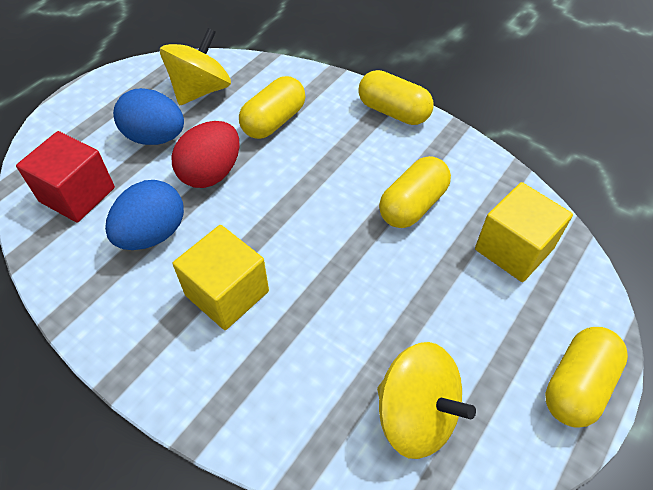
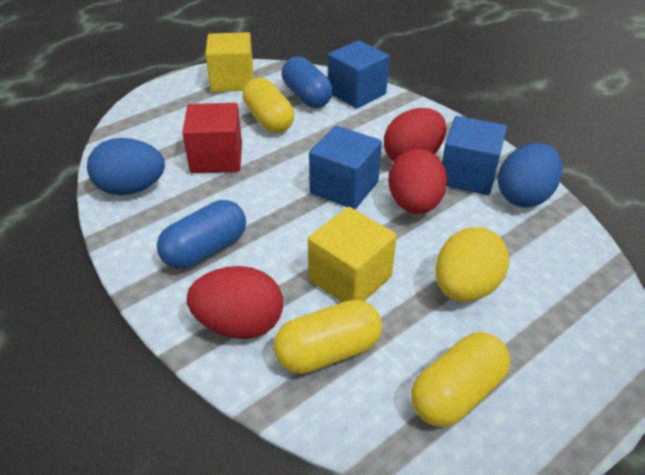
blue capsule: 0 -> 2
blue cube: 0 -> 3
red egg: 1 -> 3
yellow capsule: 4 -> 3
yellow egg: 0 -> 1
yellow spinning top: 2 -> 0

